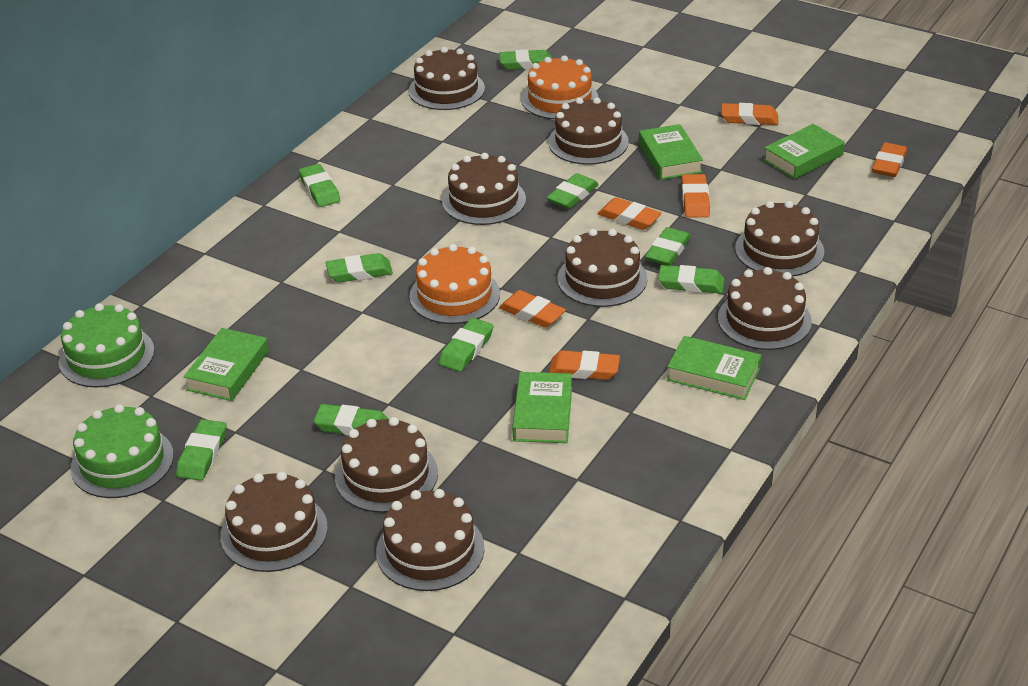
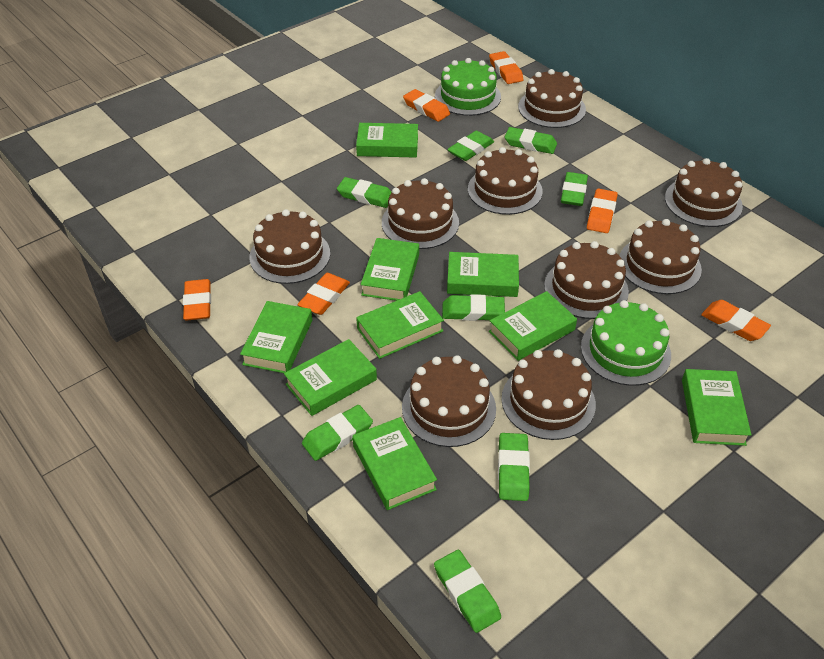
green book: 5 -> 9
green eraser: 9 -> 8
orange cake: 2 -> 0

